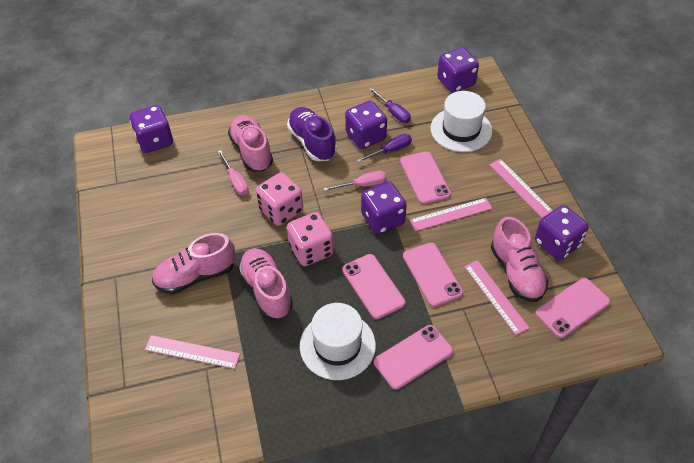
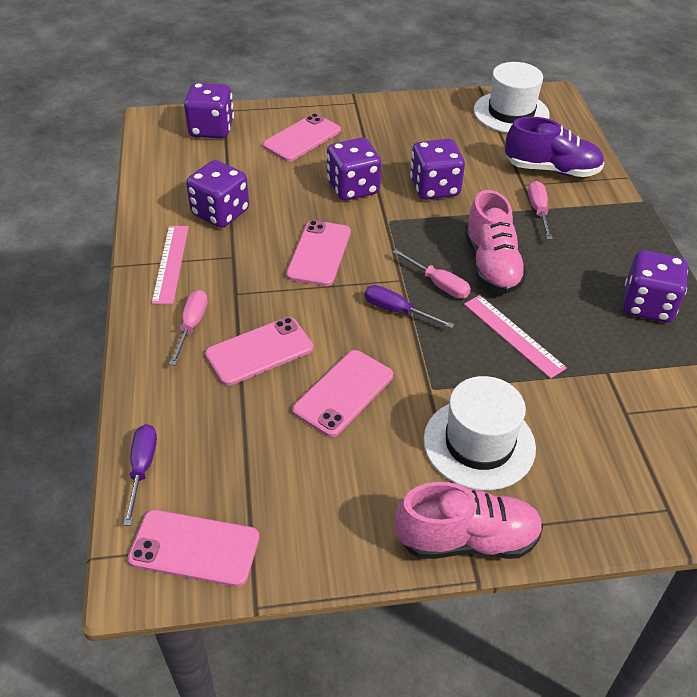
pink dice: 2 -> 0
pink ruler: 4 -> 2
pink screwdriver: 2 -> 3
pink shoe: 4 -> 2

